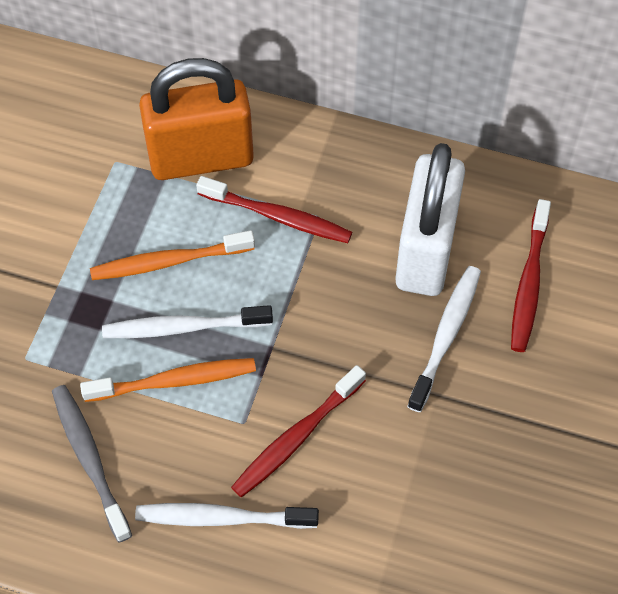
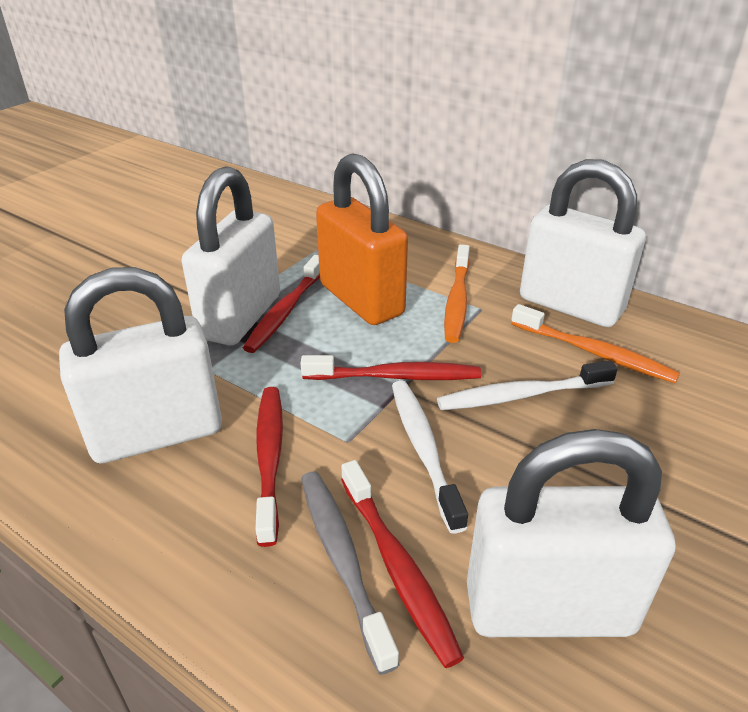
red toothbrush: 3 -> 4
white padlock: 1 -> 4
white toothbrush: 3 -> 2

